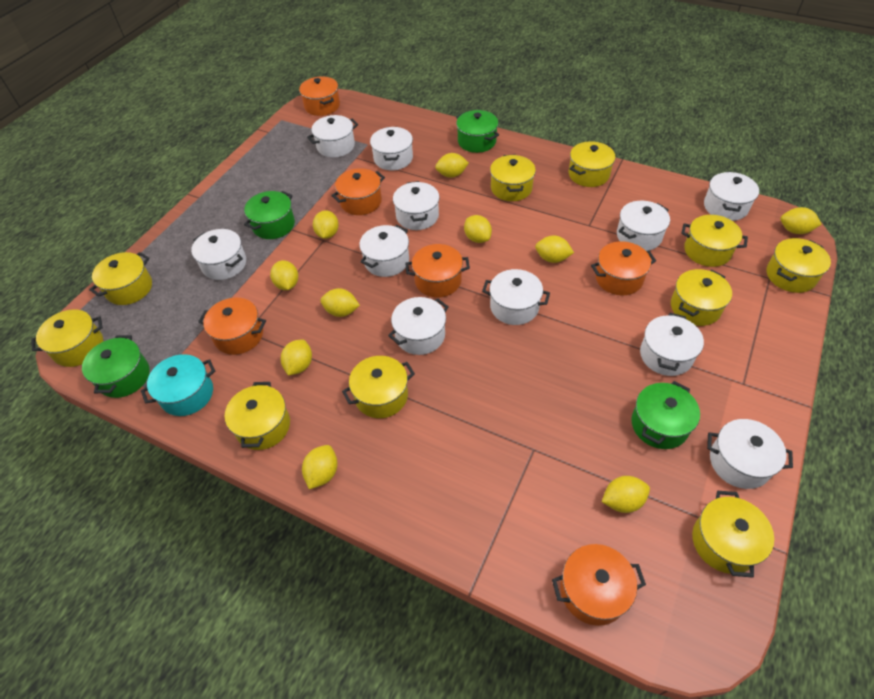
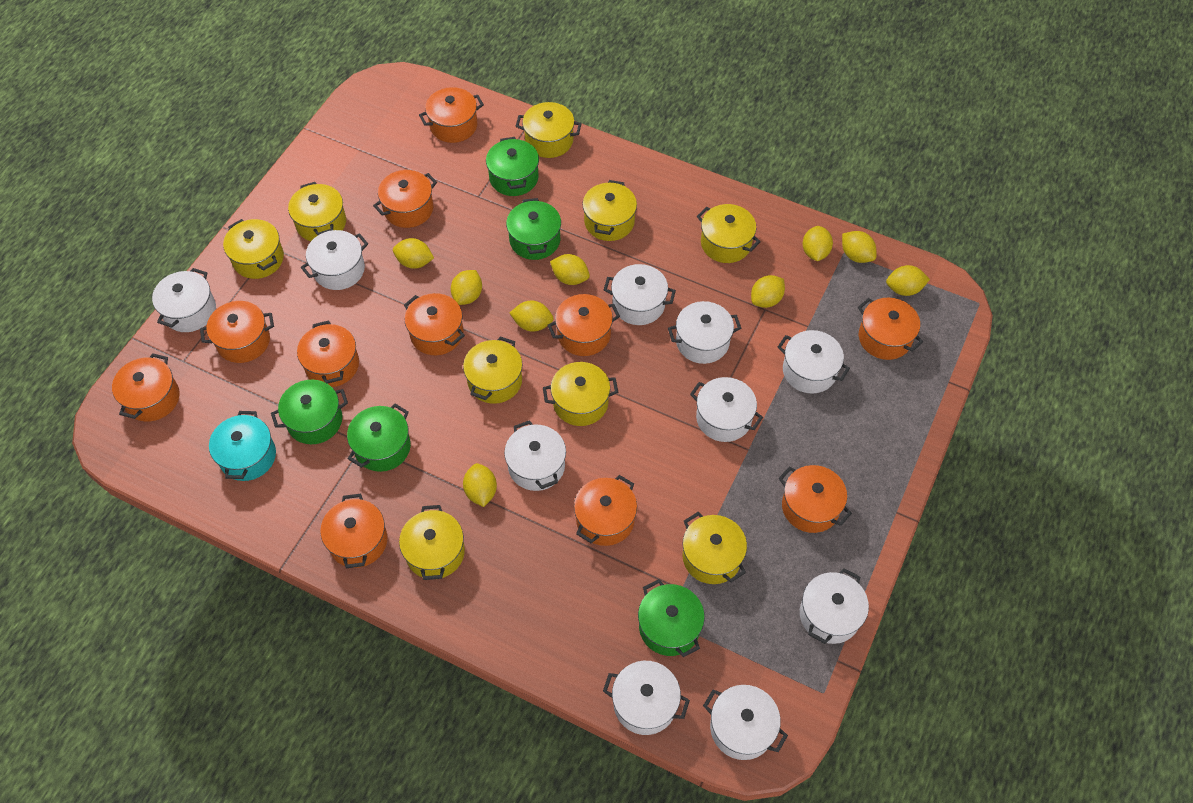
green pot: 4 -> 5
orange pot: 6 -> 11
white pot: 11 -> 10
yellow lemon: 10 -> 9
yellow pot: 10 -> 9

